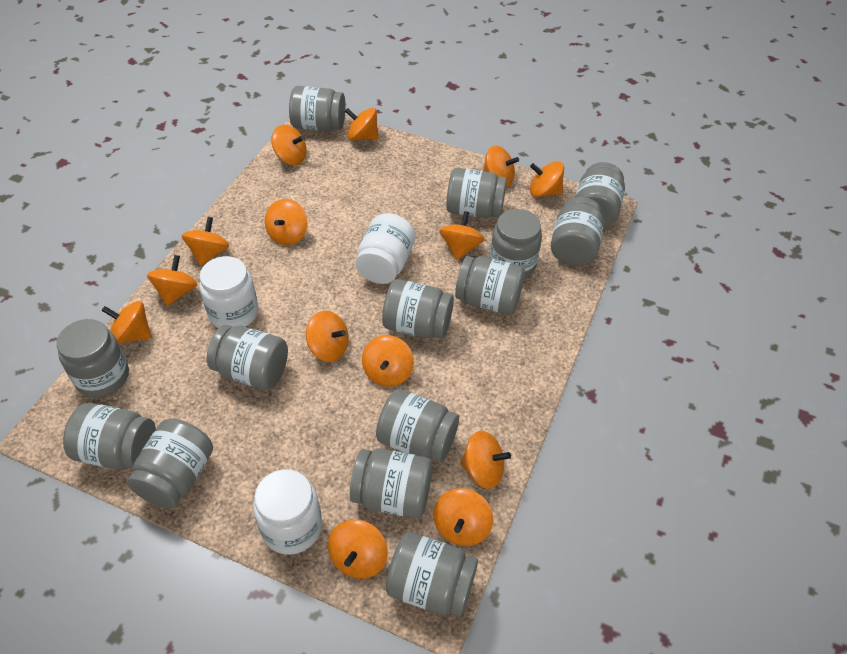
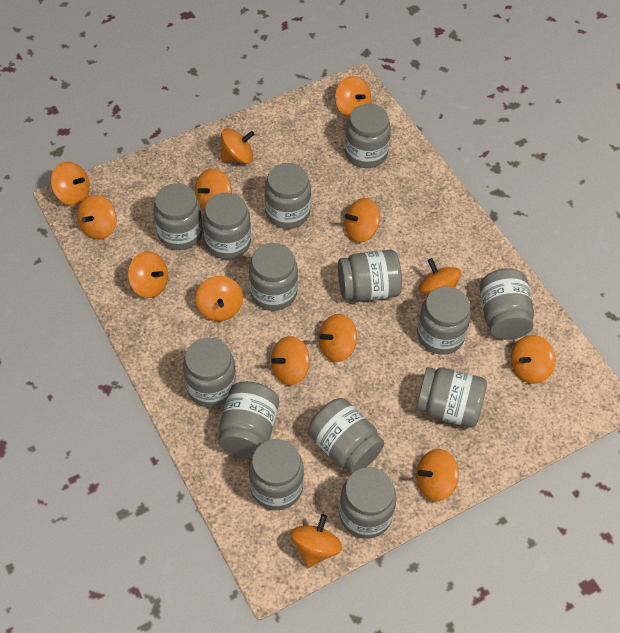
white jar: 3 -> 0

